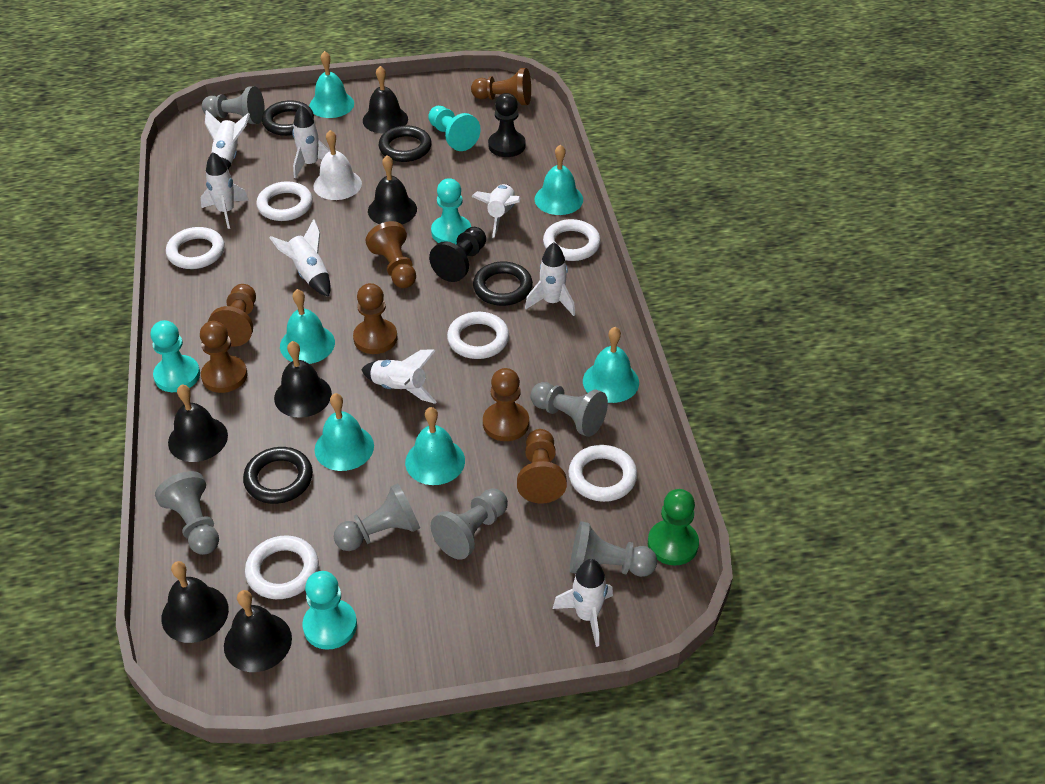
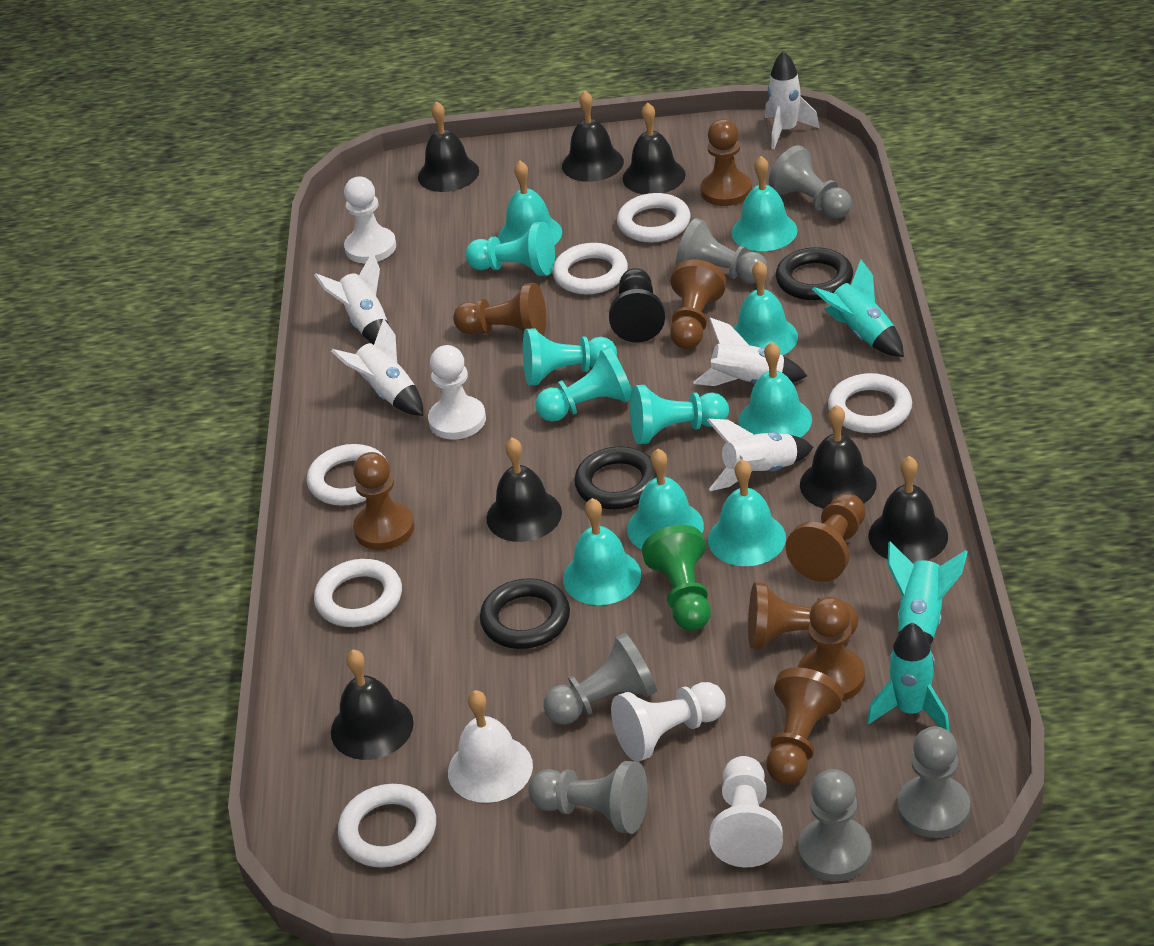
black bell: 6 -> 7
black pawn: 2 -> 1
black ring: 4 -> 3
brown pawn: 7 -> 8
turquoise bell: 6 -> 7
turquoise rocket: 0 -> 3
white pawn: 0 -> 4
white rocket: 8 -> 5

